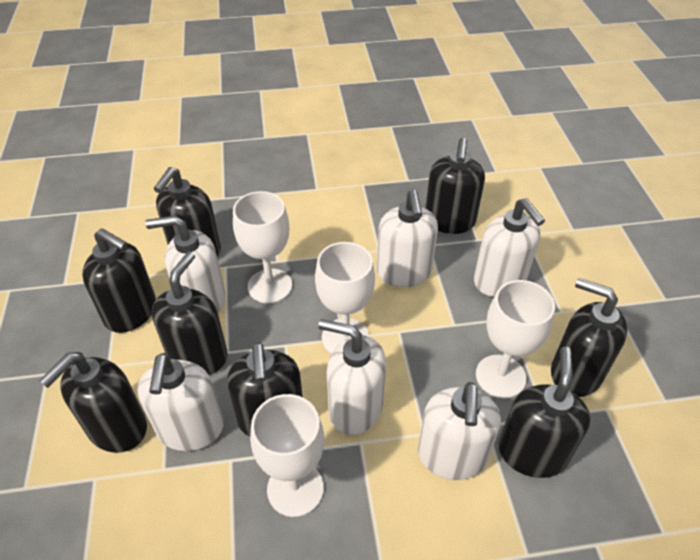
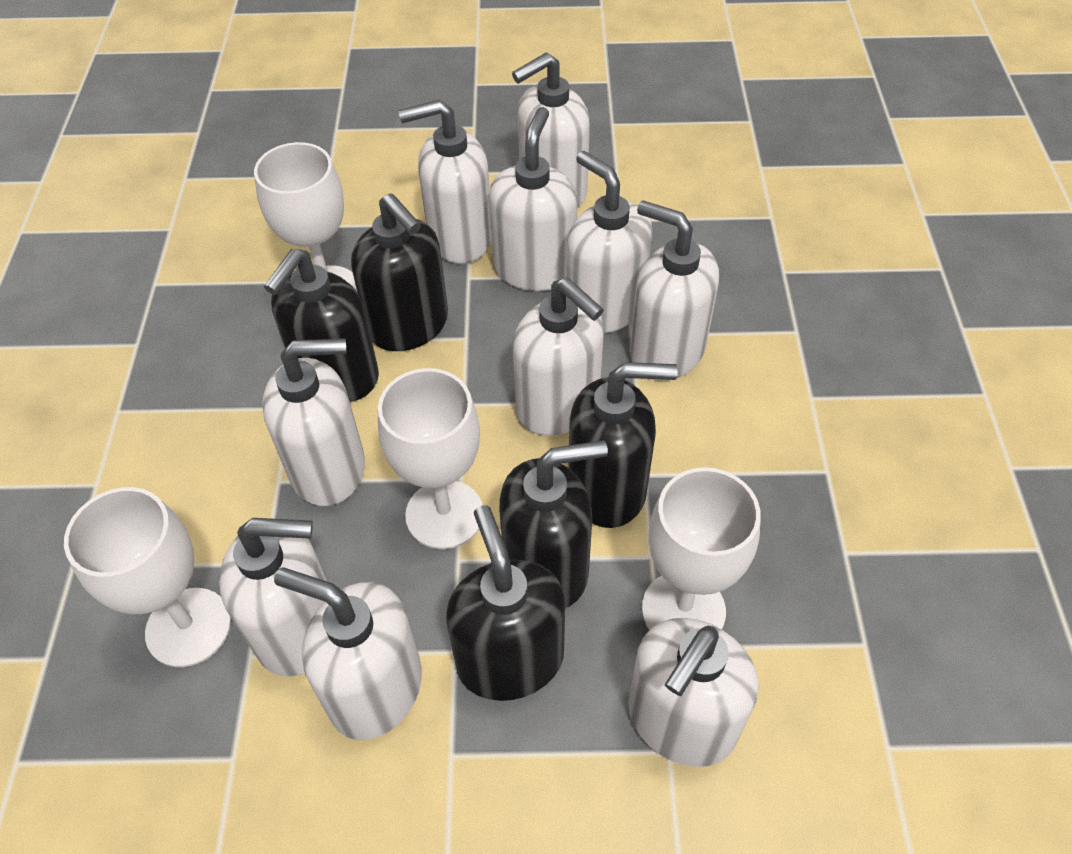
black soap dispenser: 8 -> 5
white soap dispenser: 6 -> 10

